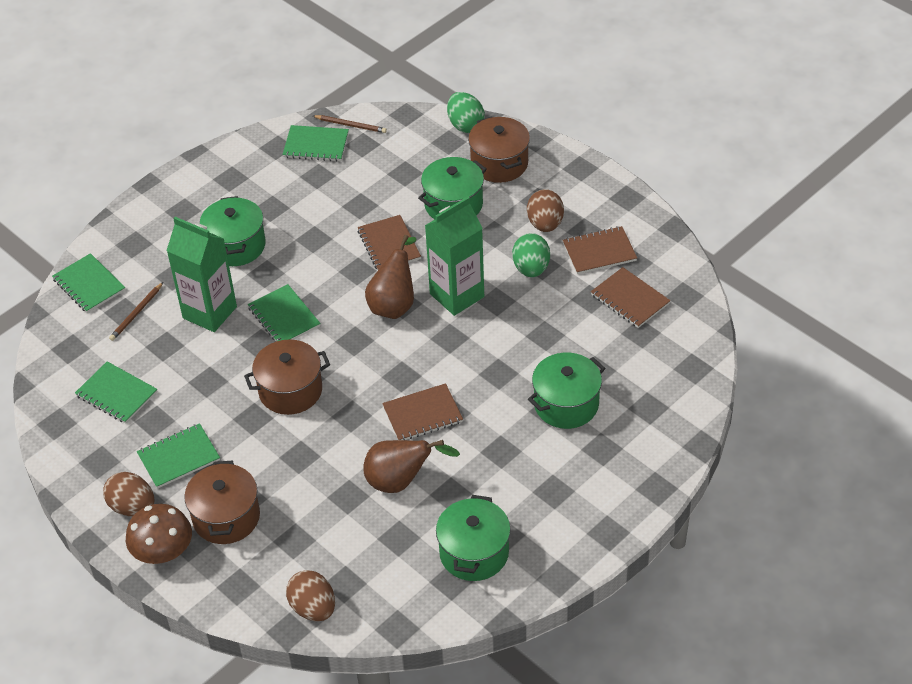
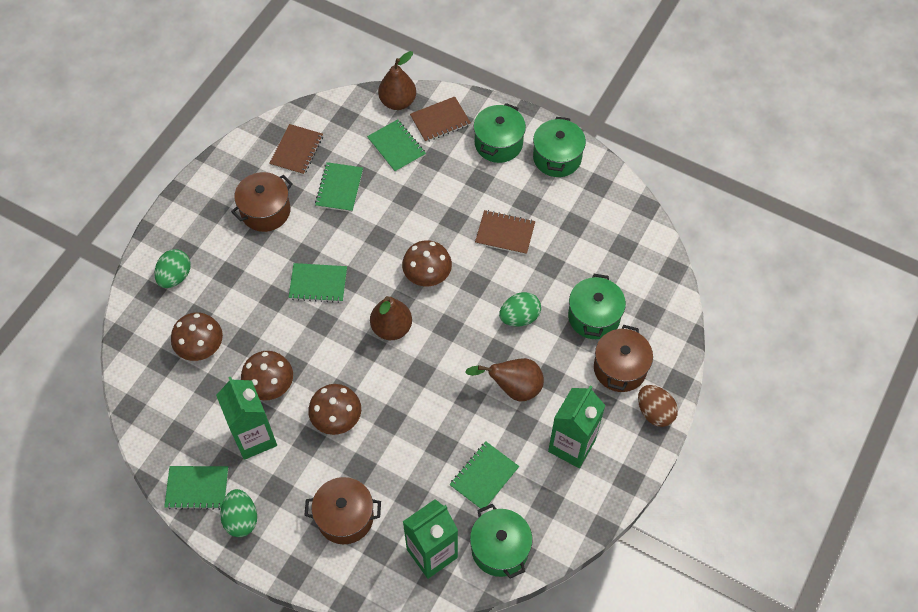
brown egg: 3 -> 1
brown mushroom: 1 -> 4
brown notebook: 4 -> 3
brown pear: 2 -> 3
brown pencil: 2 -> 0
green carton: 2 -> 3
green egg: 2 -> 3

